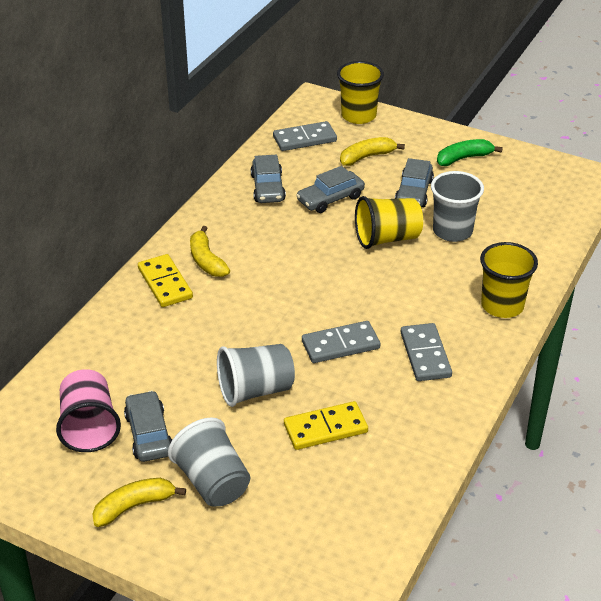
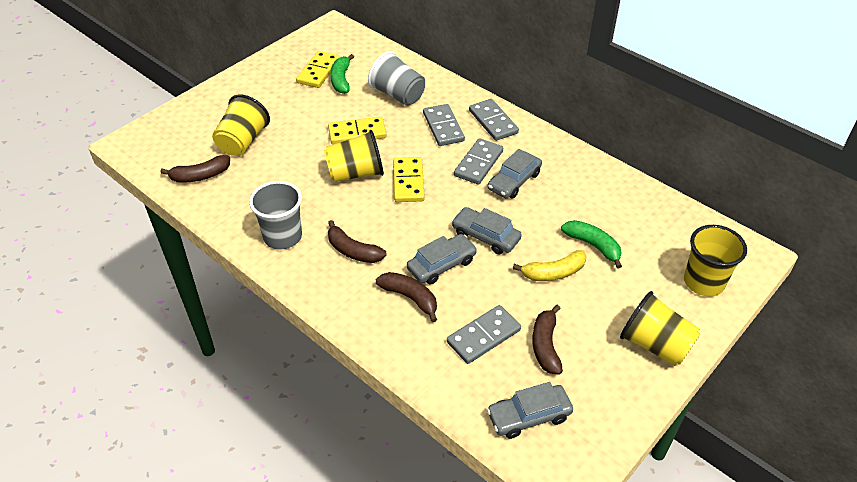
brown banana: 0 -> 4
green banana: 1 -> 2
grey cup: 3 -> 2
grey domino: 3 -> 4
pink cup: 1 -> 0
yellow banana: 3 -> 1
yellow cup: 3 -> 4
yellow domino: 2 -> 3

